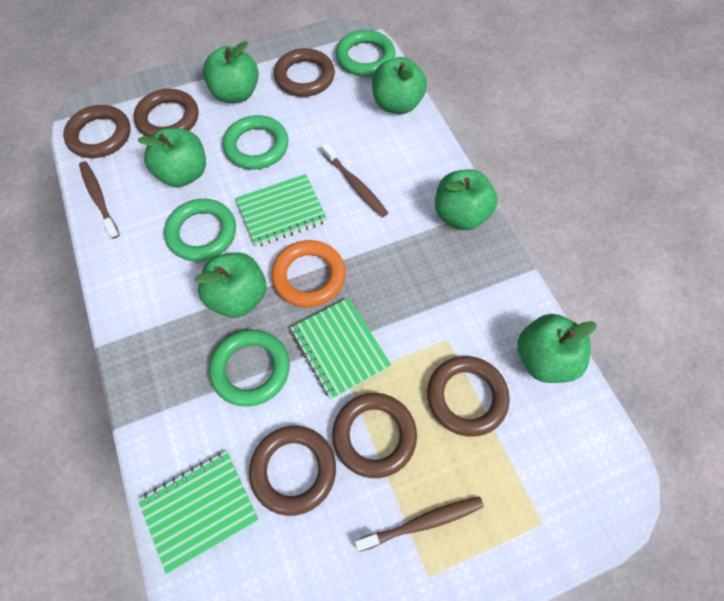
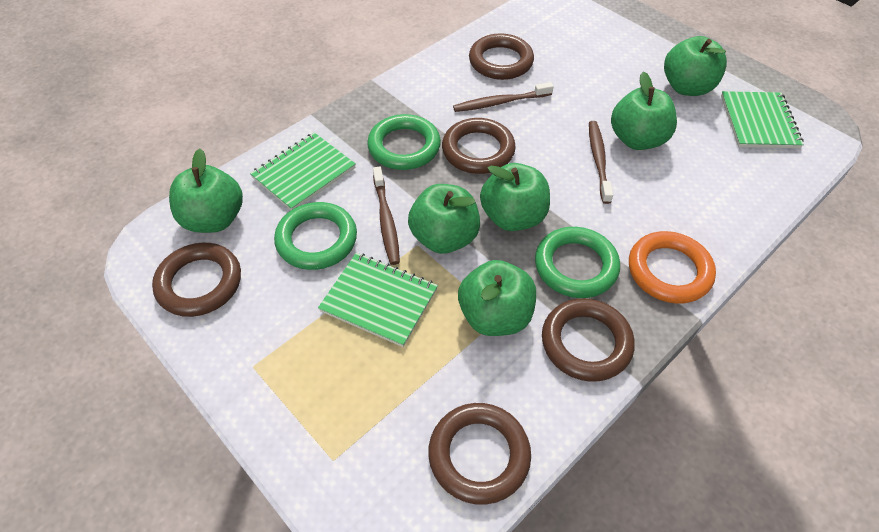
brown ring: 6 -> 5
green ring: 4 -> 3

